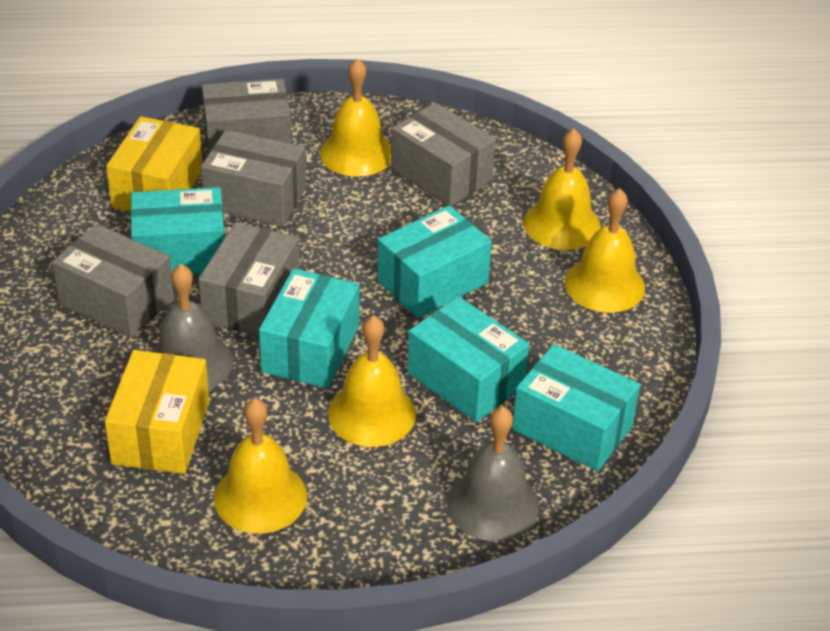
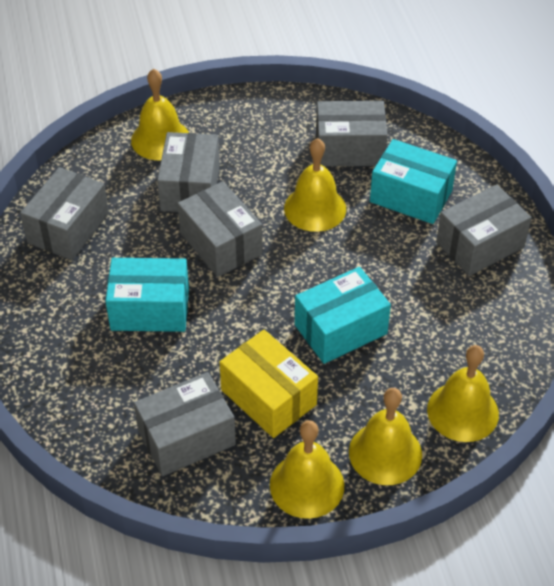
grey bell: 2 -> 0
grey box: 5 -> 6
turquoise box: 5 -> 3
yellow box: 2 -> 1

